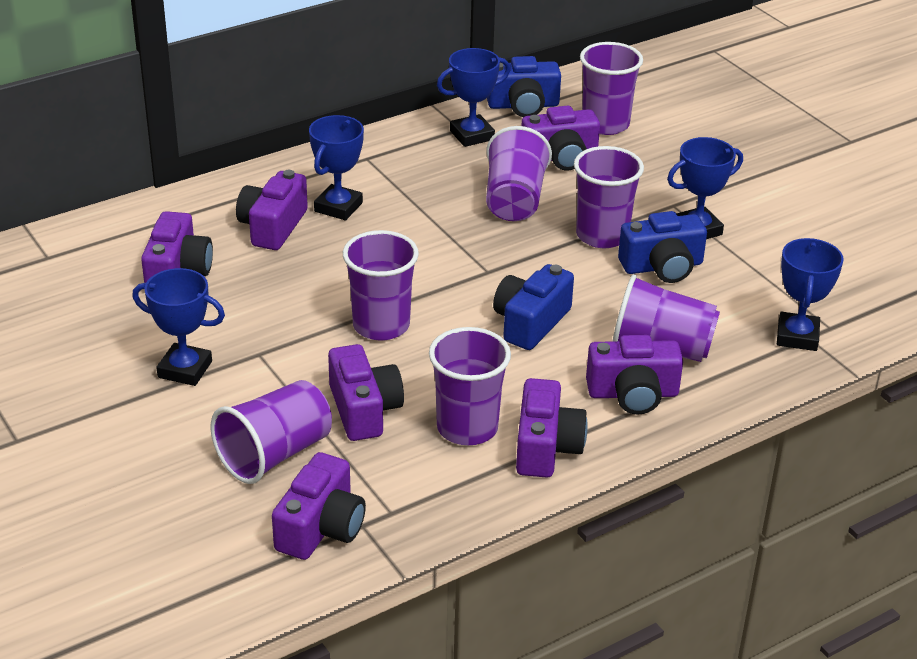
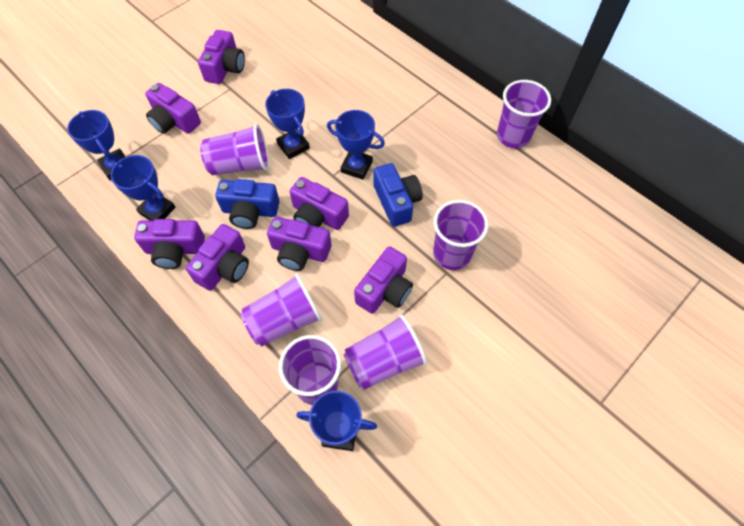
blue camera: 3 -> 2
purple cup: 7 -> 6

